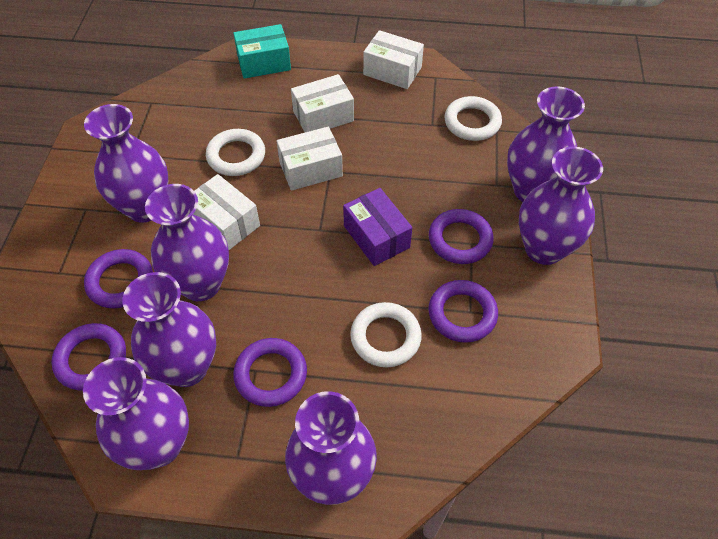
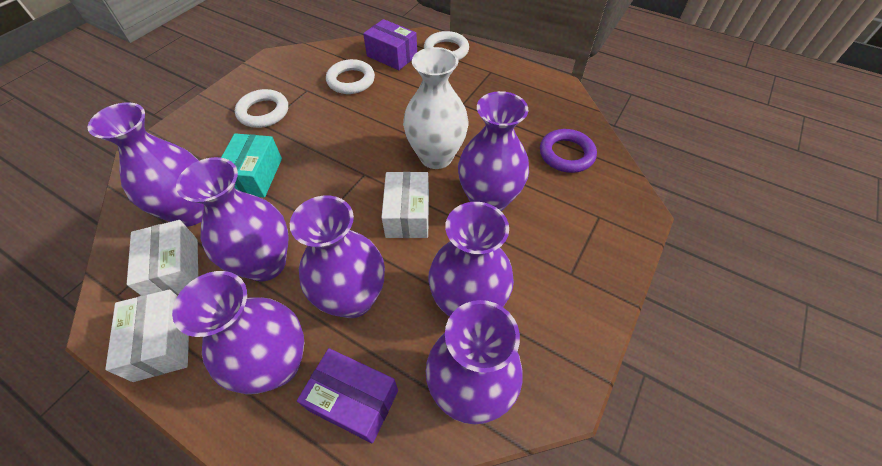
purple box: 1 -> 2
purple ring: 5 -> 1
white box: 4 -> 3
white vase: 0 -> 1

